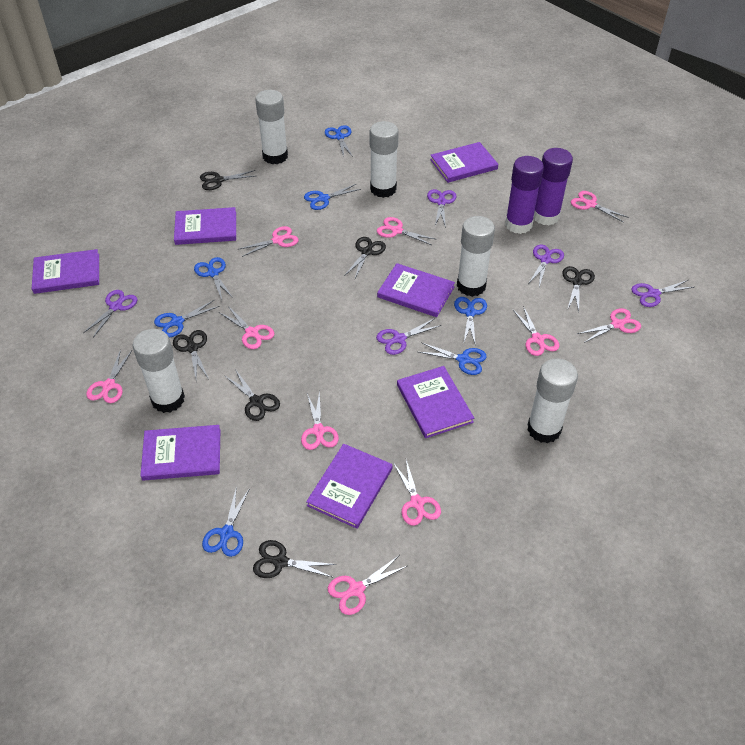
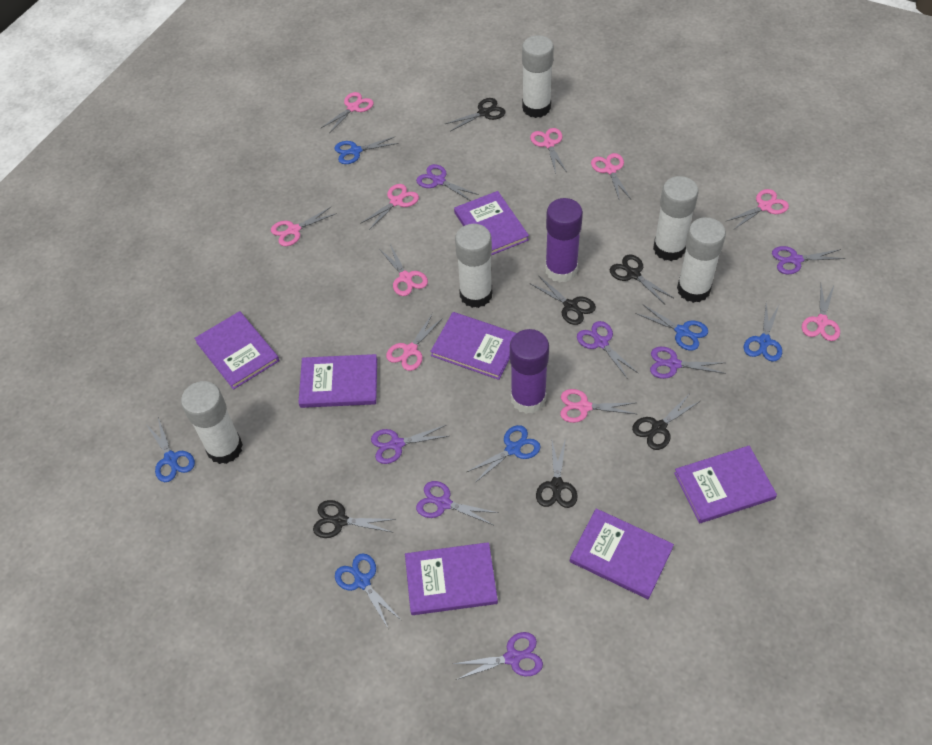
blue scissors: 7 -> 6
purple scissors: 5 -> 7

